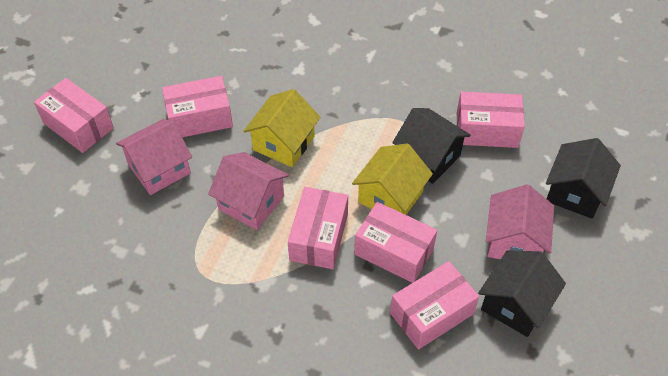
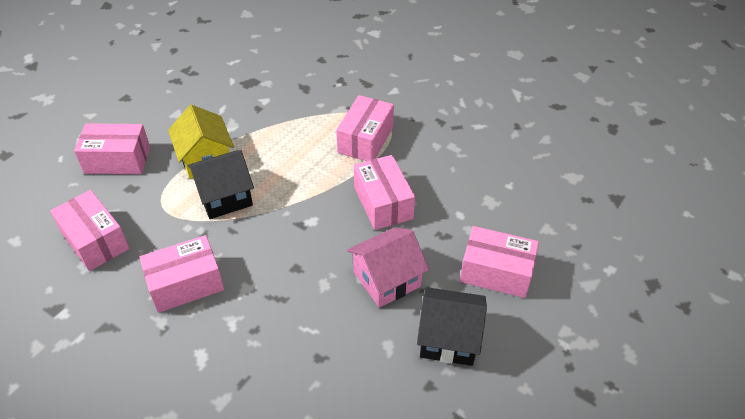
black house: 3 -> 2
pink house: 3 -> 1
yellow house: 2 -> 1

